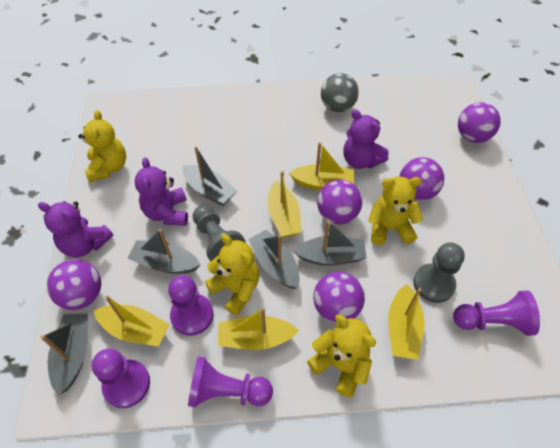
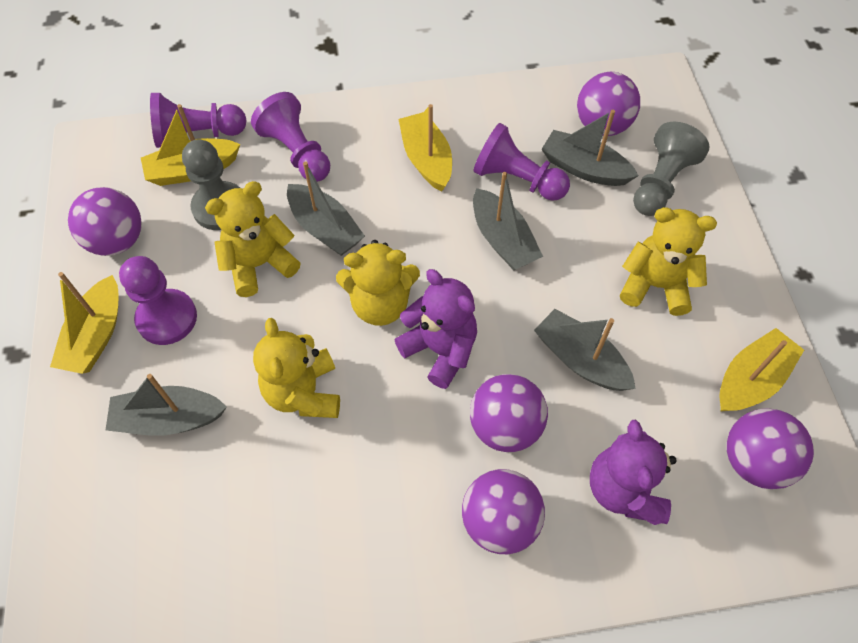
grey ball: 1 -> 0
purple teddy bear: 3 -> 2
yellow boat: 5 -> 4

